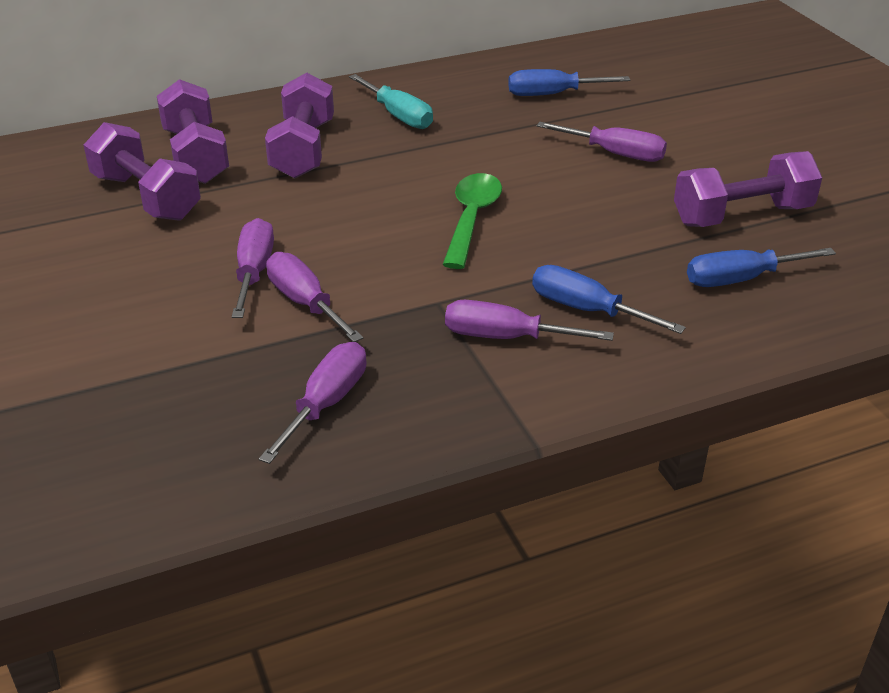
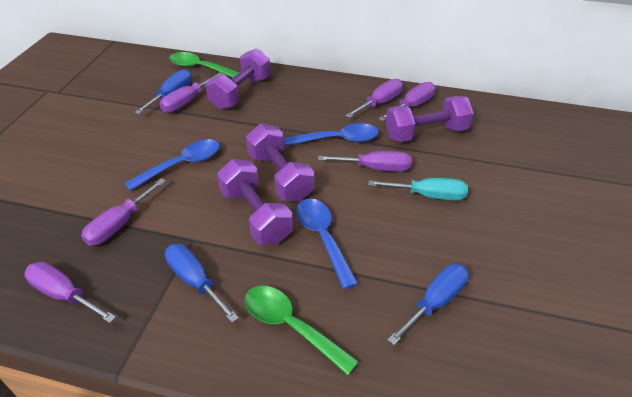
blue spoon: 0 -> 3
green spoon: 1 -> 2
purple screwdriver: 5 -> 6

